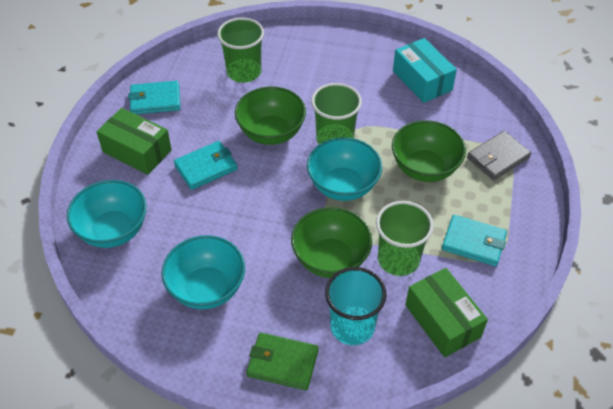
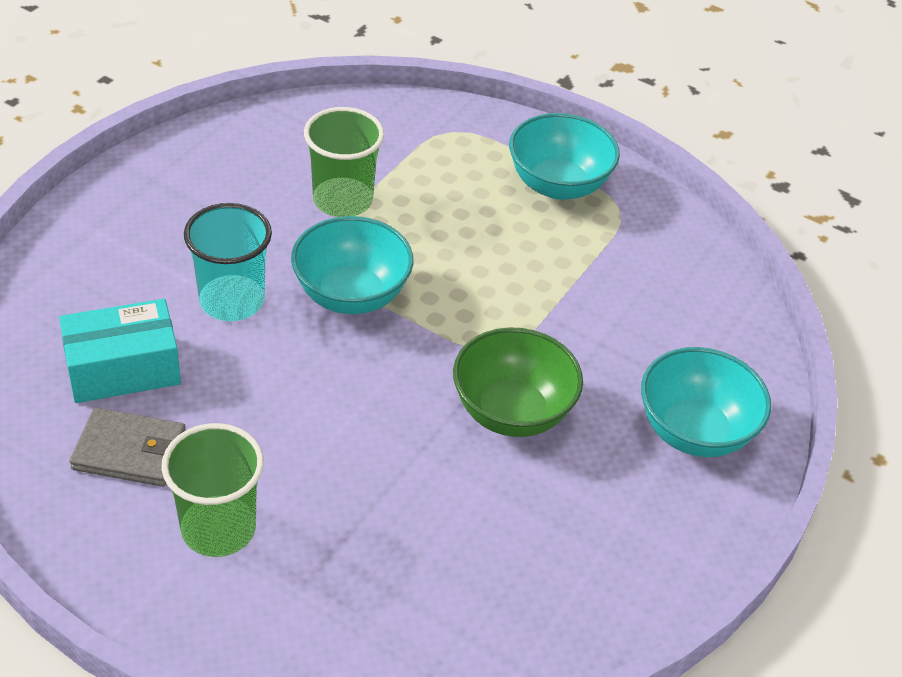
green bowl: 3 -> 1
green box: 2 -> 0
green cup: 3 -> 2
green wallet: 1 -> 0
turquoise wallet: 3 -> 0

